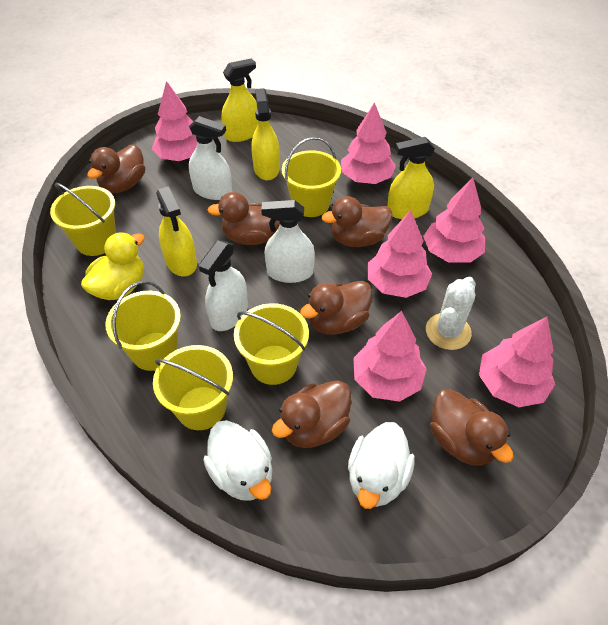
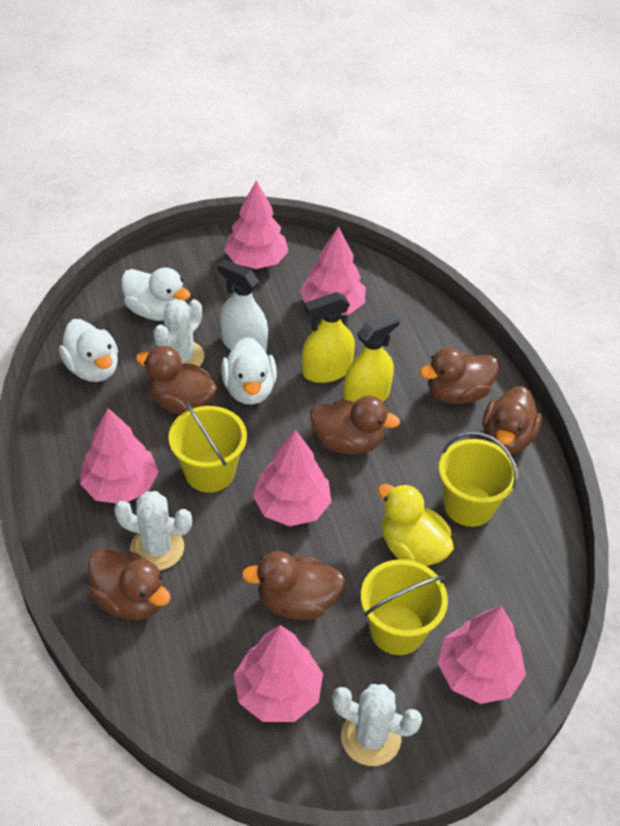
white cactus: 1 -> 3
white duck: 2 -> 3
white spray bottle: 3 -> 1
yellow bucket: 5 -> 3
yellow spray bottle: 4 -> 2

